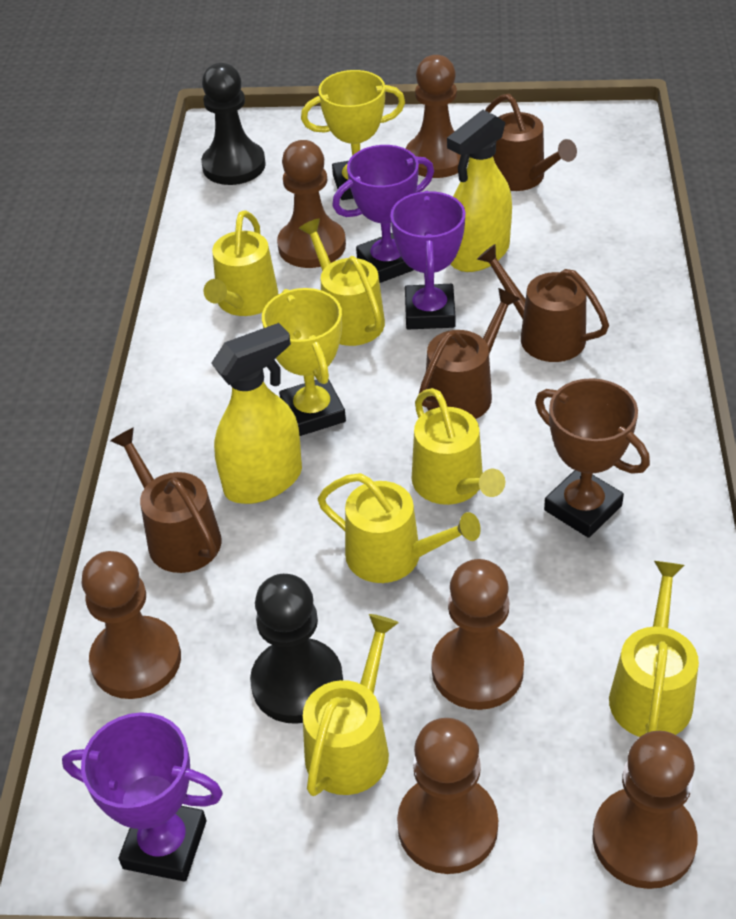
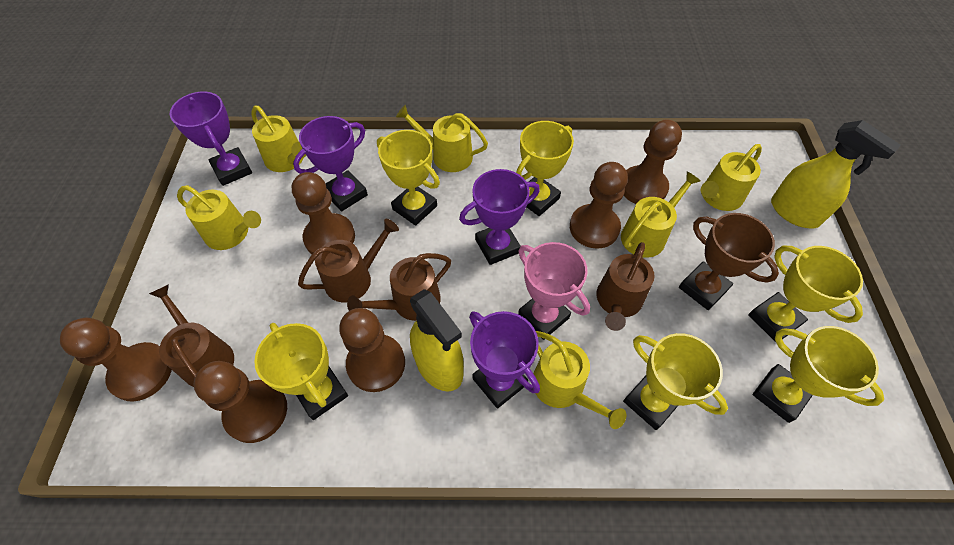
black pawn: 2 -> 0
pink trophy: 0 -> 1
purple trophy: 3 -> 4
yellow trophy: 2 -> 6

